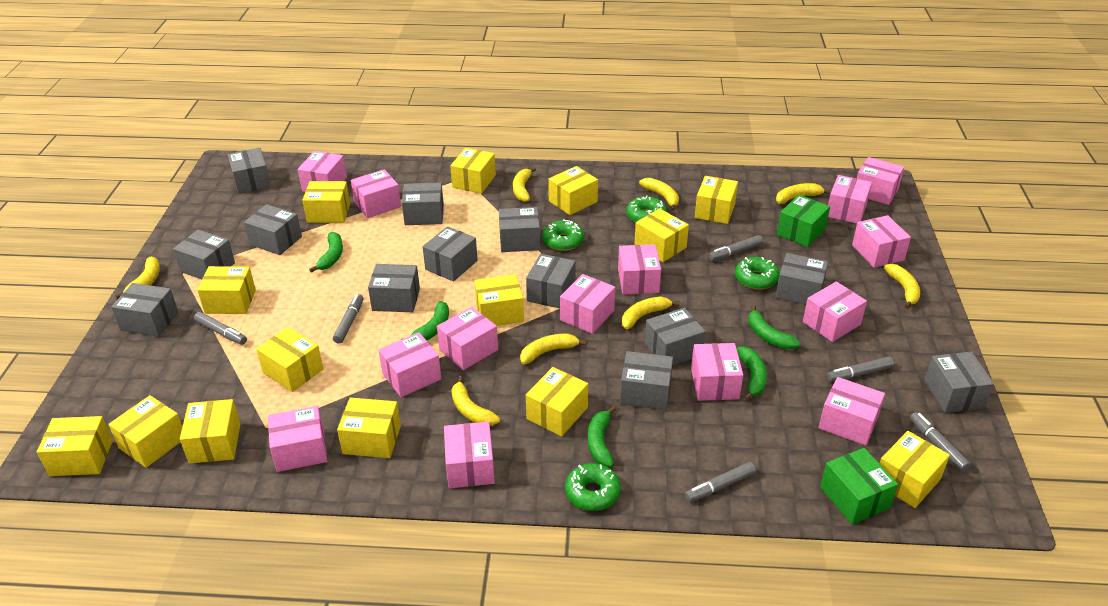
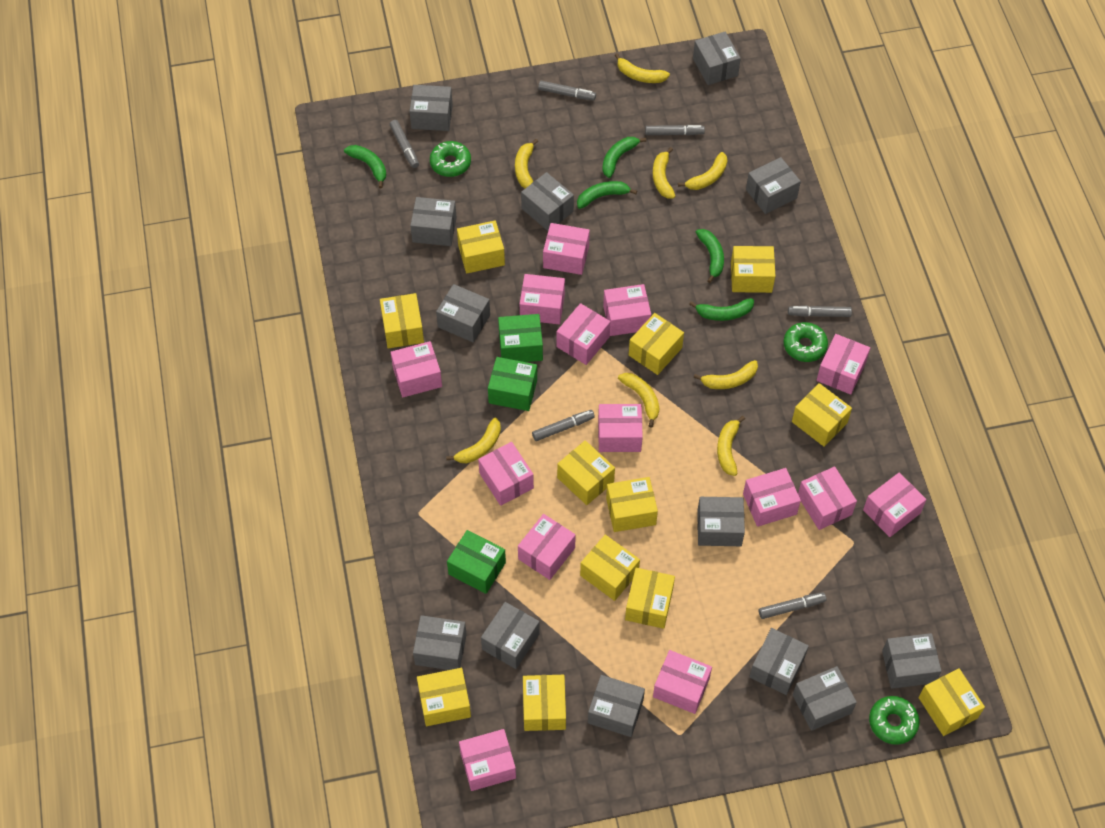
green box: 2 -> 3
green donut: 4 -> 3
yellow box: 14 -> 12

